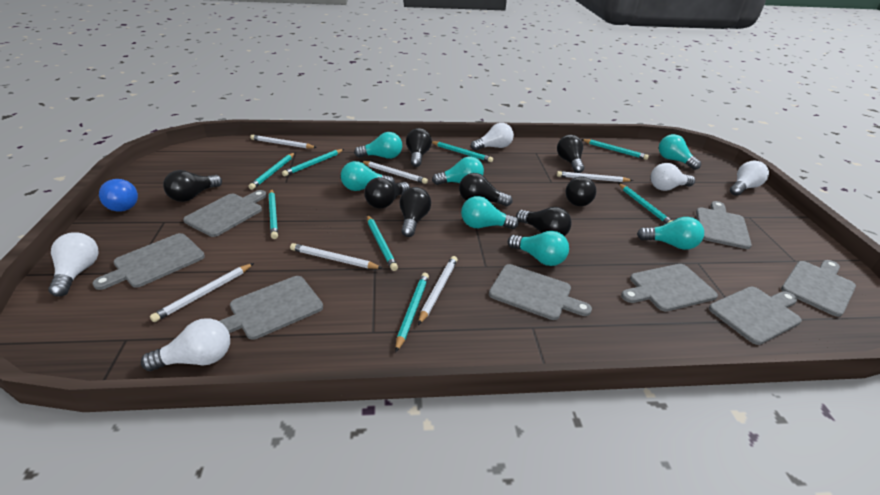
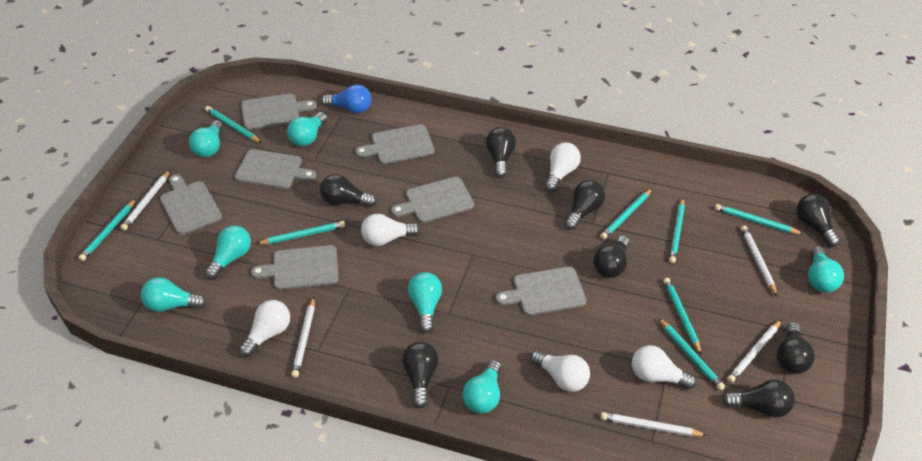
grey cutting board: 8 -> 7
white pencil: 6 -> 5

